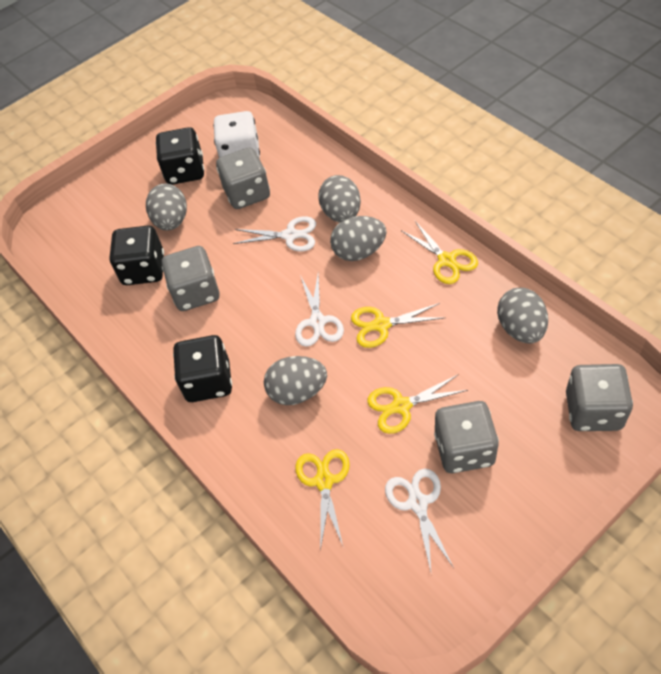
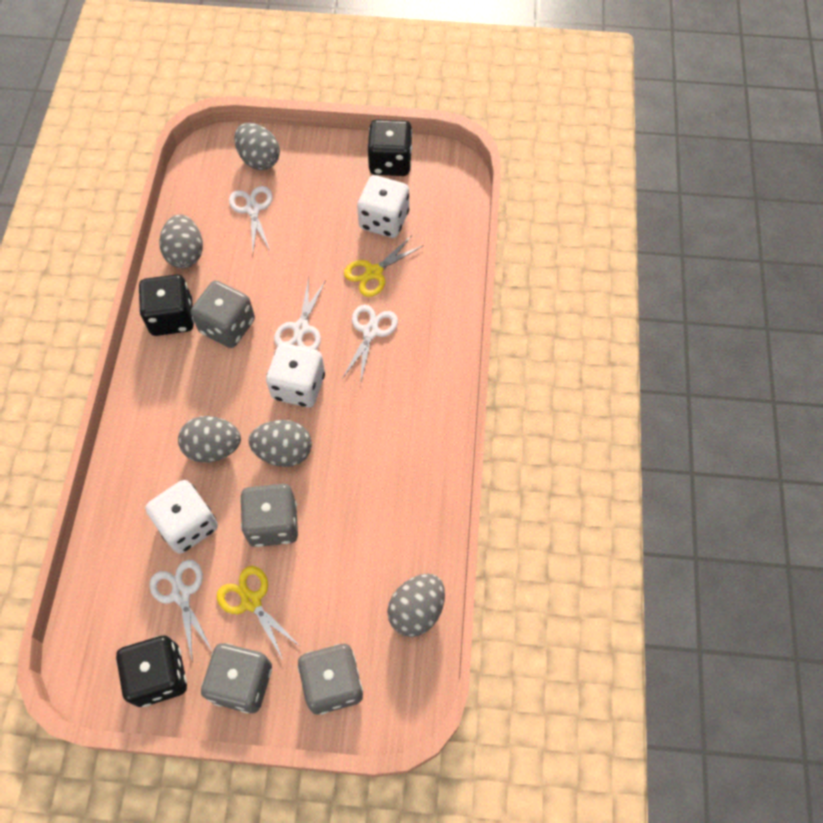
white dice: 1 -> 3
white scissors: 3 -> 4
yellow scissors: 4 -> 2

